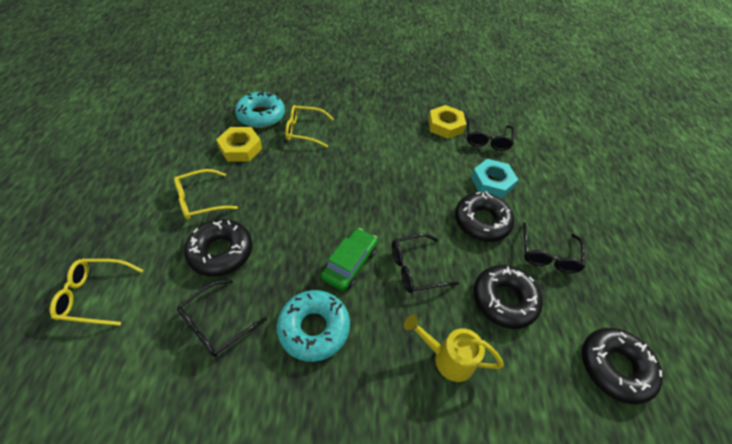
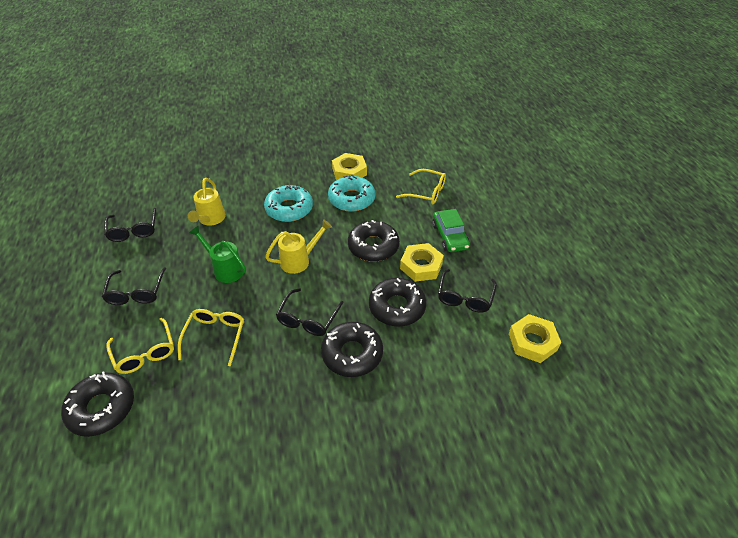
green watering can: 0 -> 1
turquoise nut: 1 -> 0
yellow nut: 2 -> 3
yellow watering can: 1 -> 2

